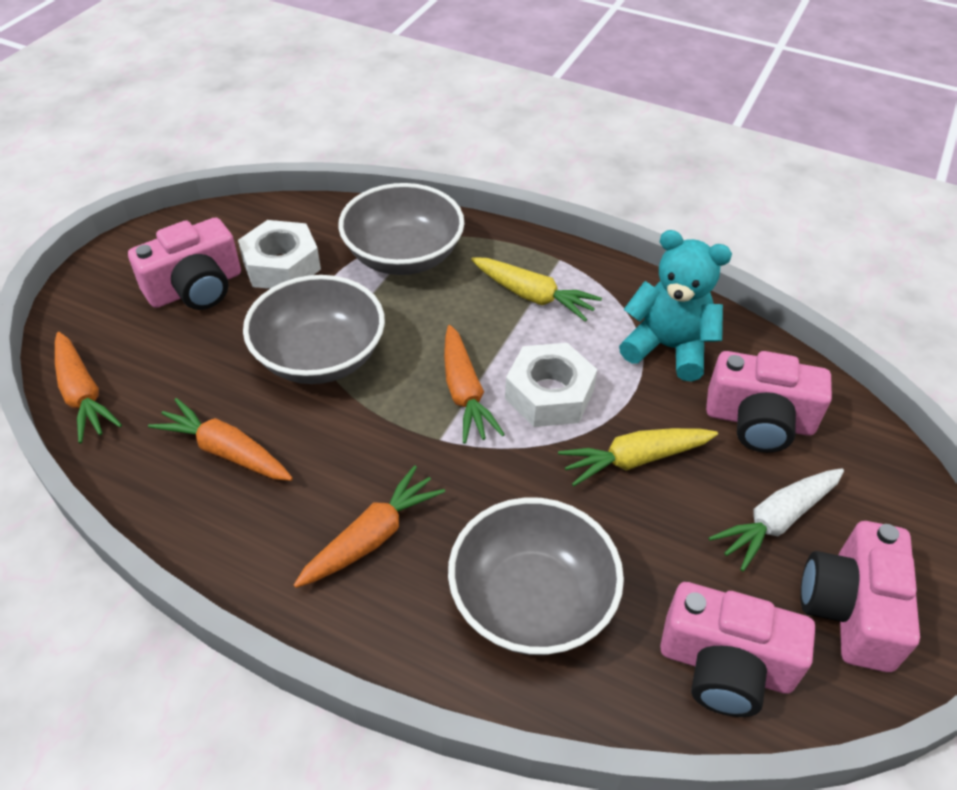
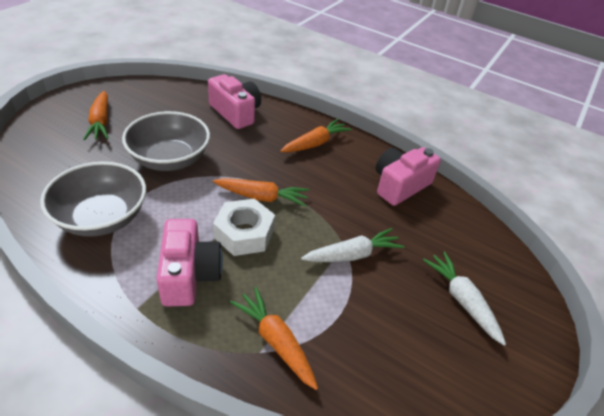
grey bowl: 3 -> 2
pink camera: 4 -> 3
turquoise teddy bear: 1 -> 0
white carrot: 1 -> 2
white nut: 2 -> 1
yellow carrot: 2 -> 0

